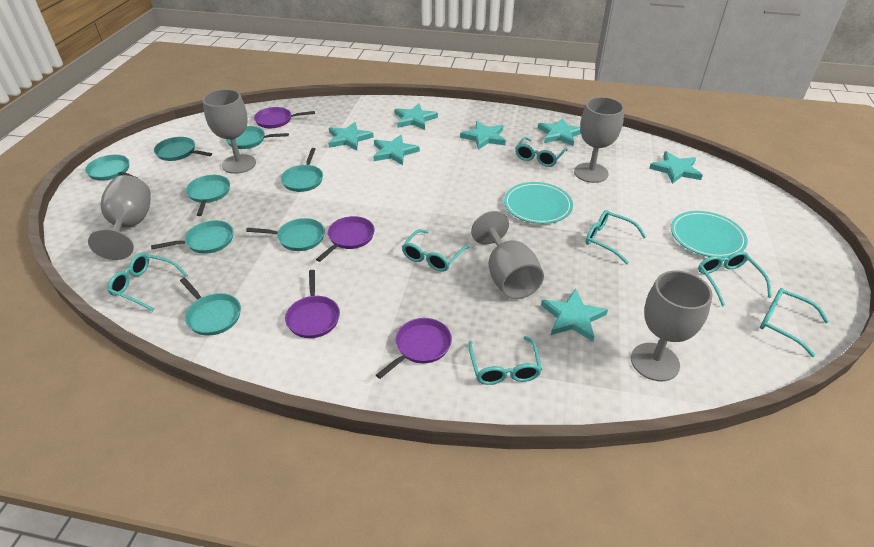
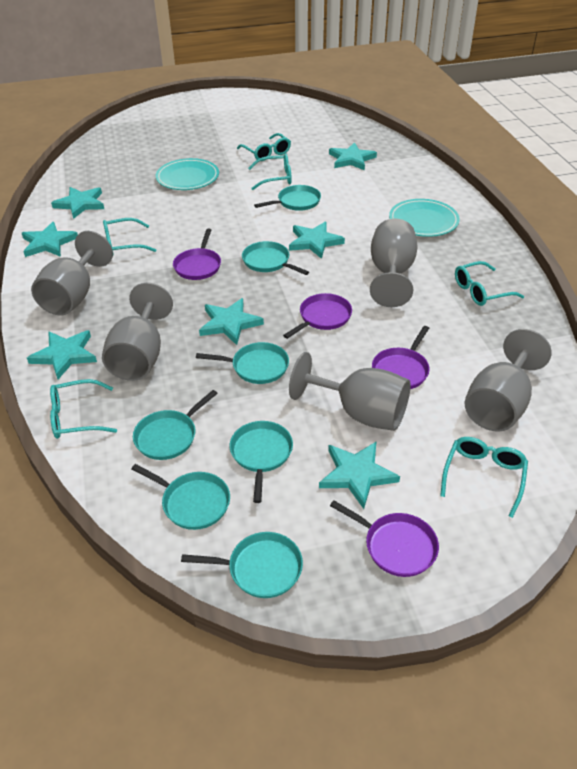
turquoise glasses: 7 -> 6
turquoise pan: 8 -> 7

